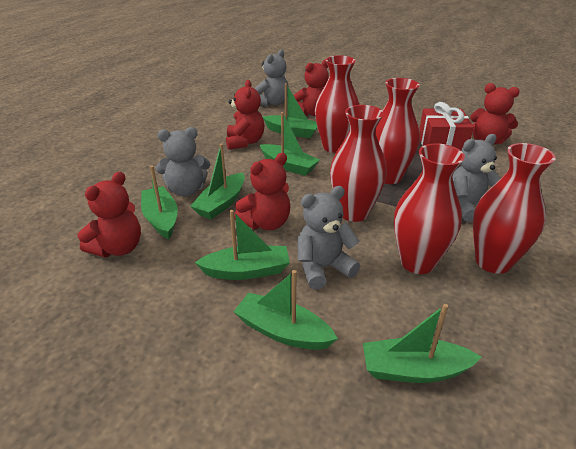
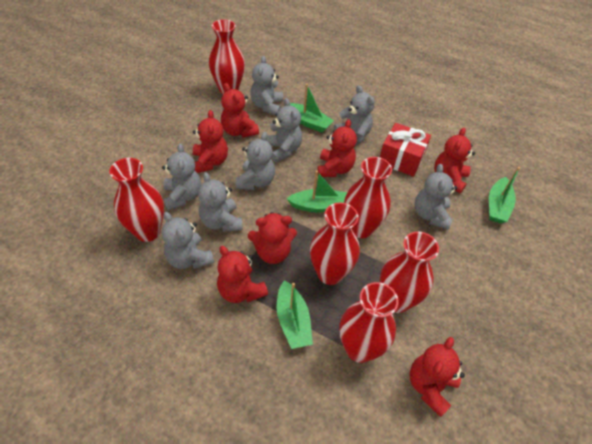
green boat: 7 -> 4
grey teddy bear: 4 -> 8
red teddy bear: 5 -> 7
red vase: 5 -> 6

